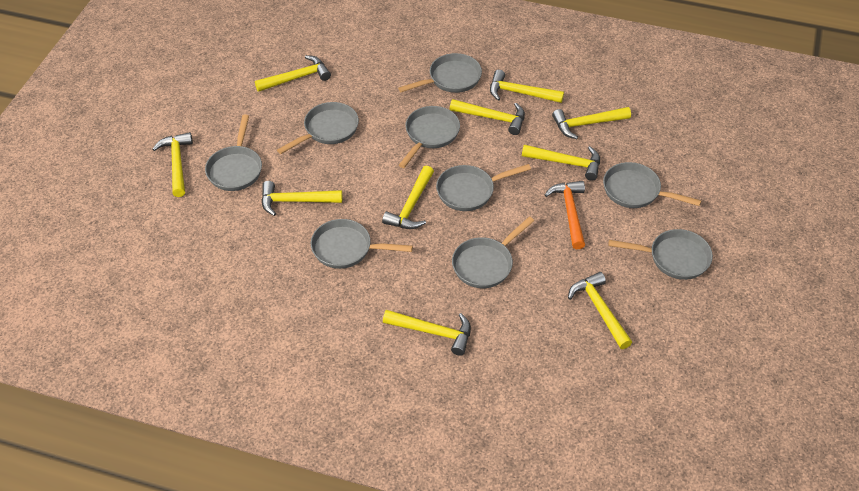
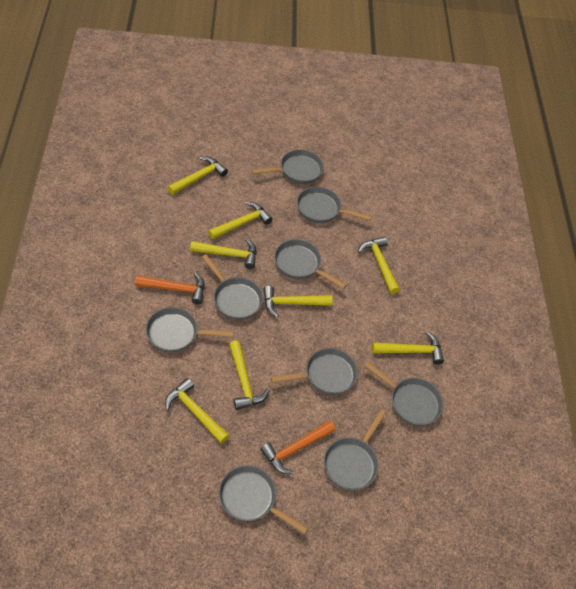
orange hammer: 1 -> 2
yellow hammer: 10 -> 8

